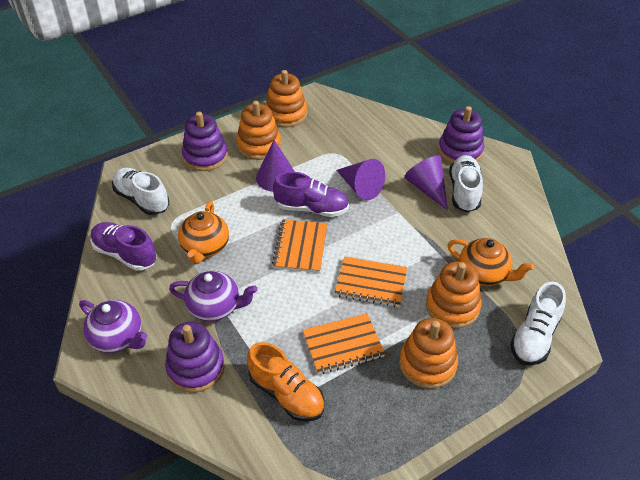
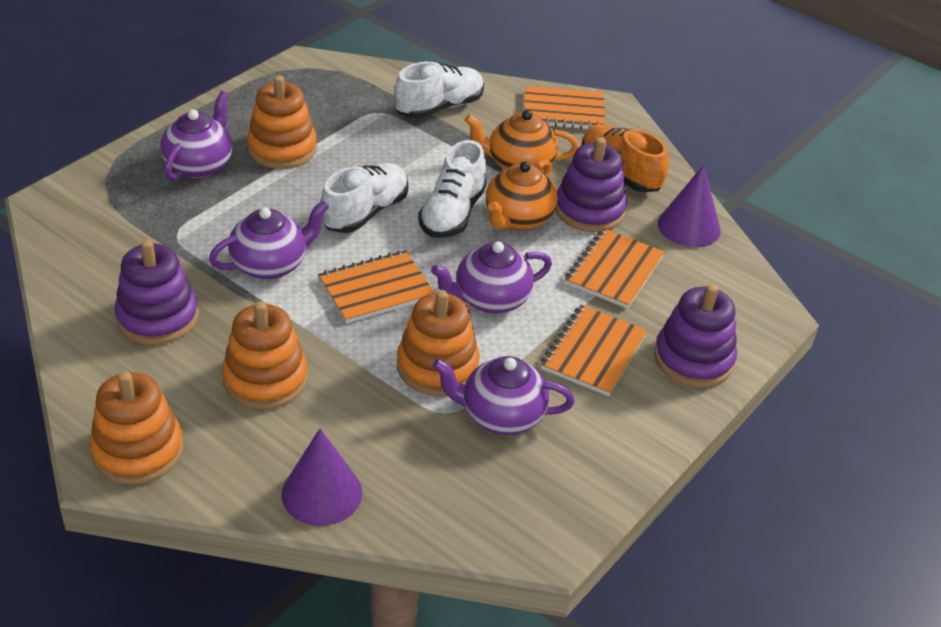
orange notebook: 3 -> 4
purple cone: 3 -> 2
purple shoe: 2 -> 0
purple teapot: 2 -> 4

